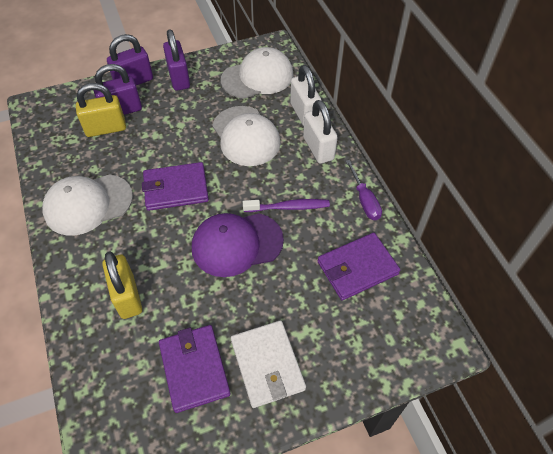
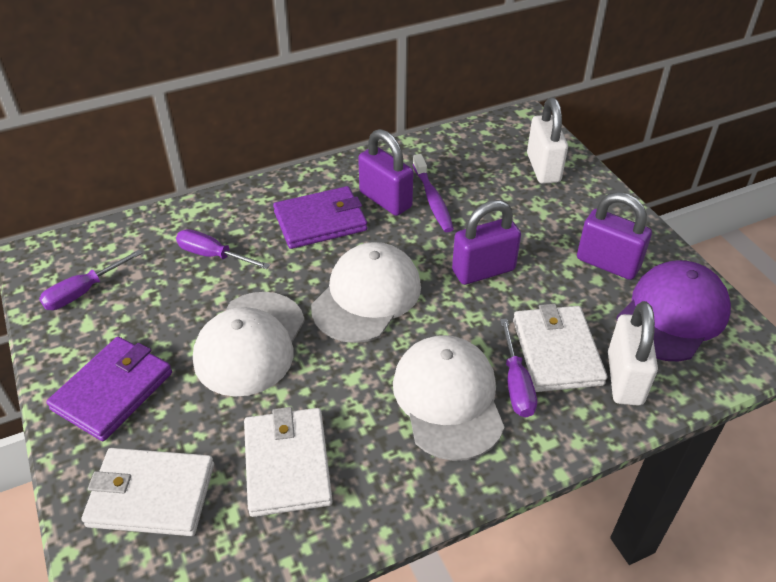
purple screwdriver: 1 -> 3
purple wallet: 3 -> 2
white wallet: 1 -> 3
yellow padlock: 2 -> 0

